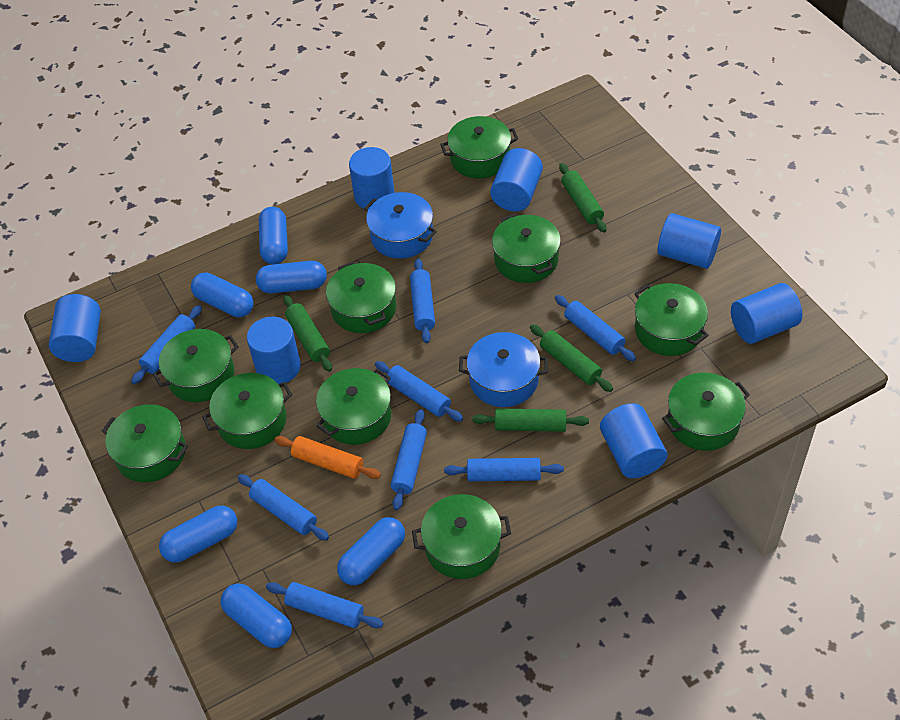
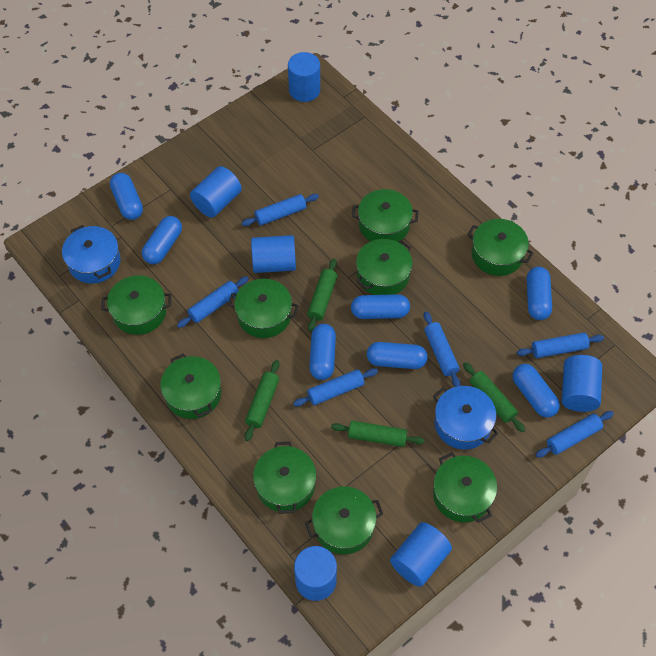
blue capsule: 6 -> 7
blue cylinder: 7 -> 6
blue rolling pin: 8 -> 6
green pot: 10 -> 9
orange rolling pin: 1 -> 0

